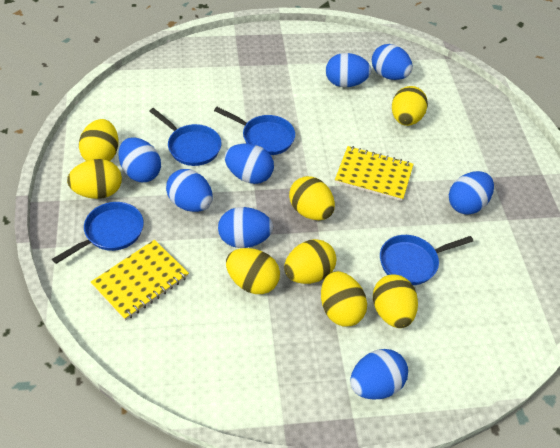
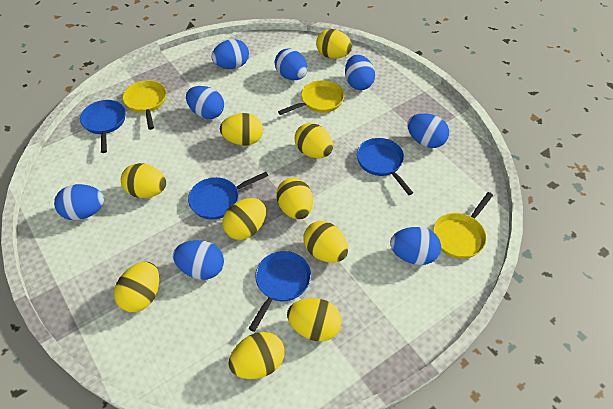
yellow egg: 8 -> 10
yellow notebook: 2 -> 0
yellow pan: 0 -> 3

